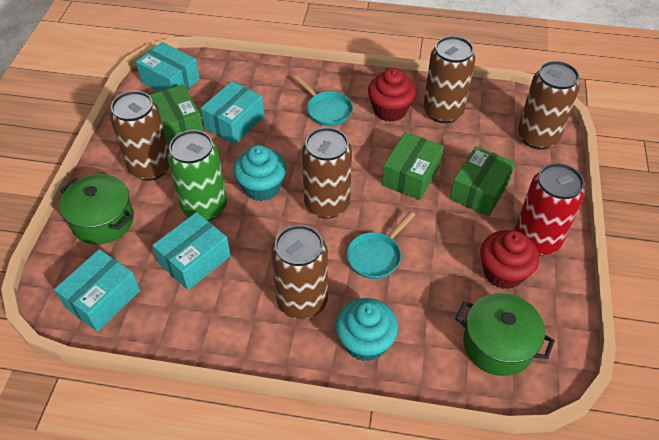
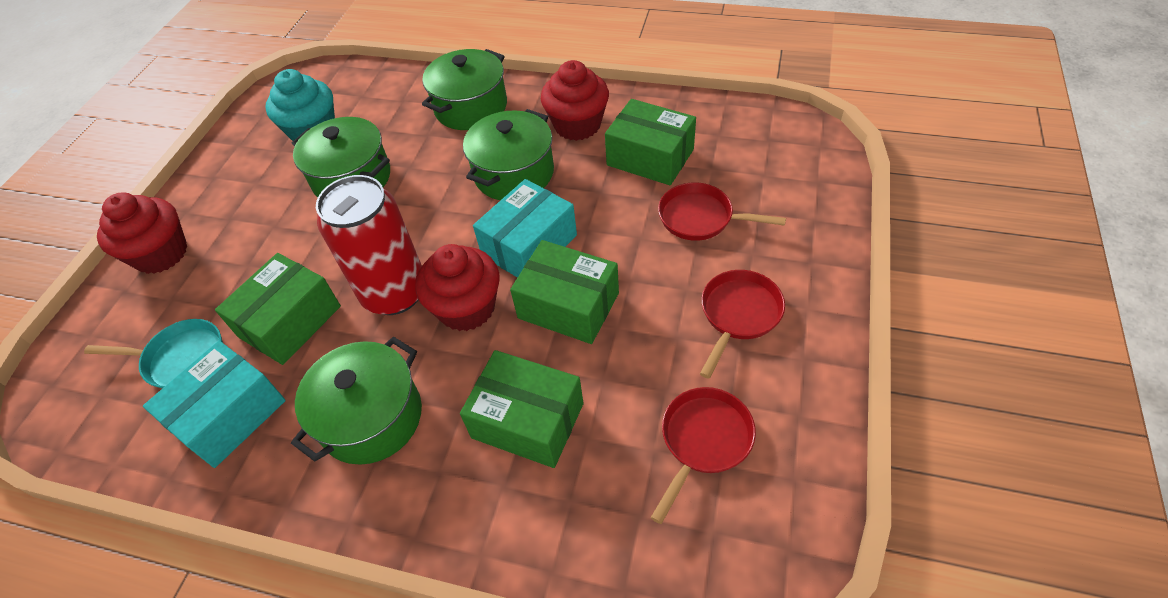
brown can: 5 -> 0
green box: 3 -> 4
green can: 1 -> 0
green pot: 2 -> 4
red cupcake: 2 -> 3
red pan: 0 -> 3
turquoise box: 4 -> 2
turquoise cupcake: 2 -> 1
turquoise pan: 2 -> 1

